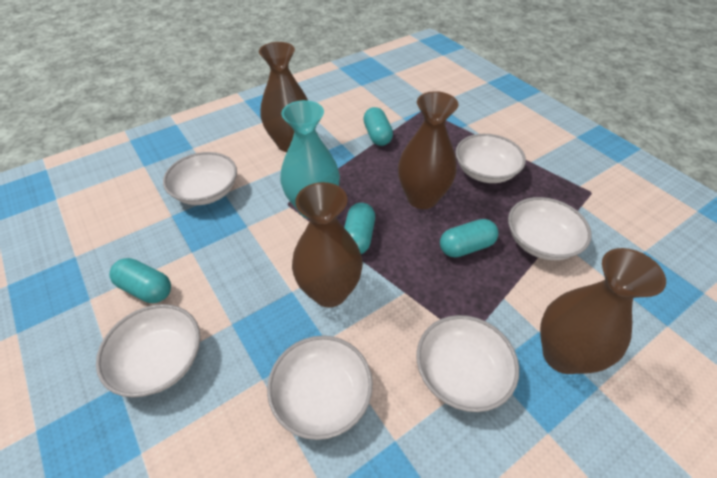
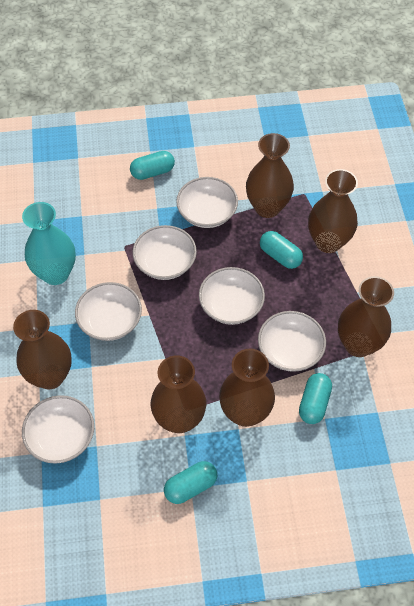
brown vase: 4 -> 6

